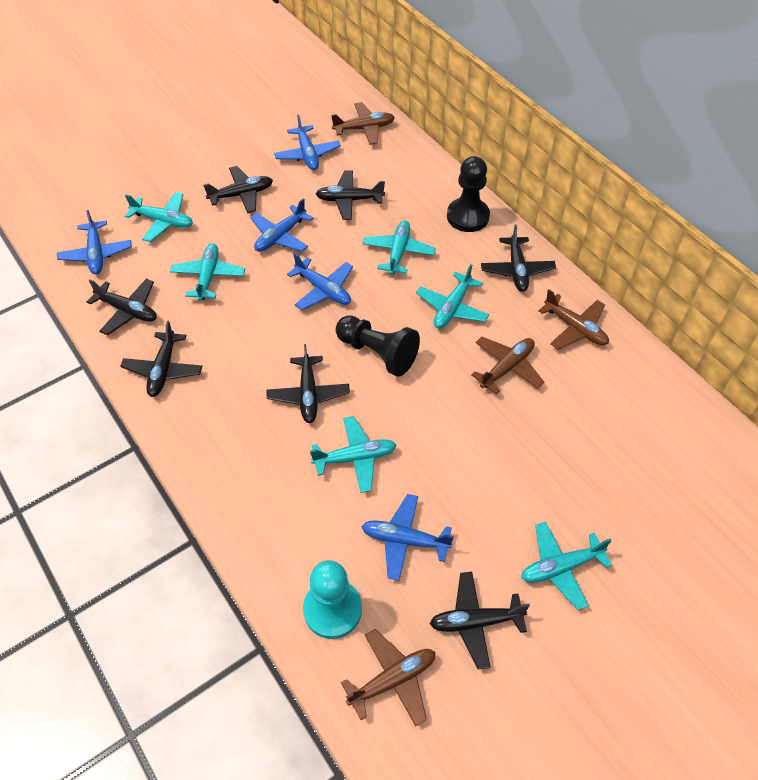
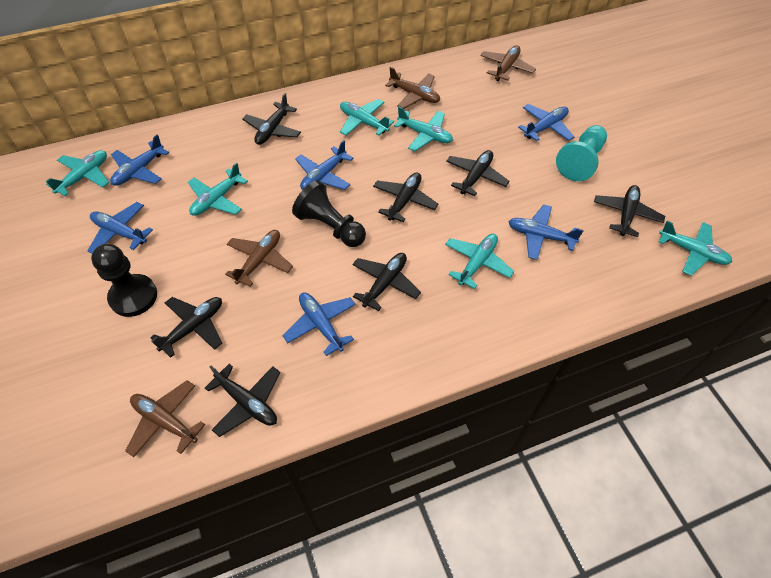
blue plane: 5 -> 6

